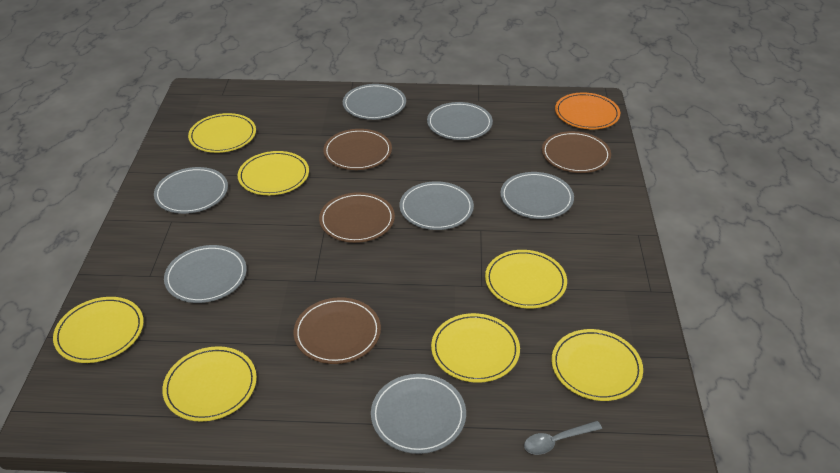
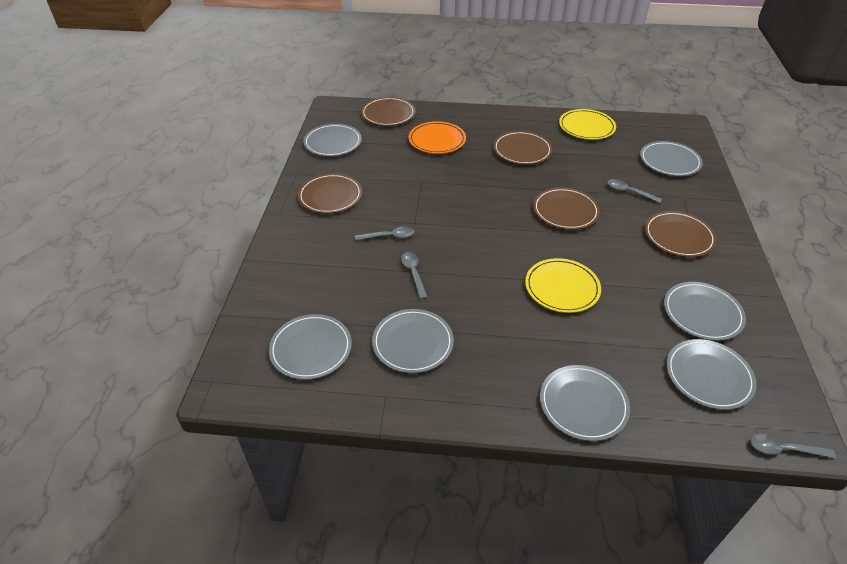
brown plate: 4 -> 5
grey spoon: 1 -> 4
yellow plate: 7 -> 2

